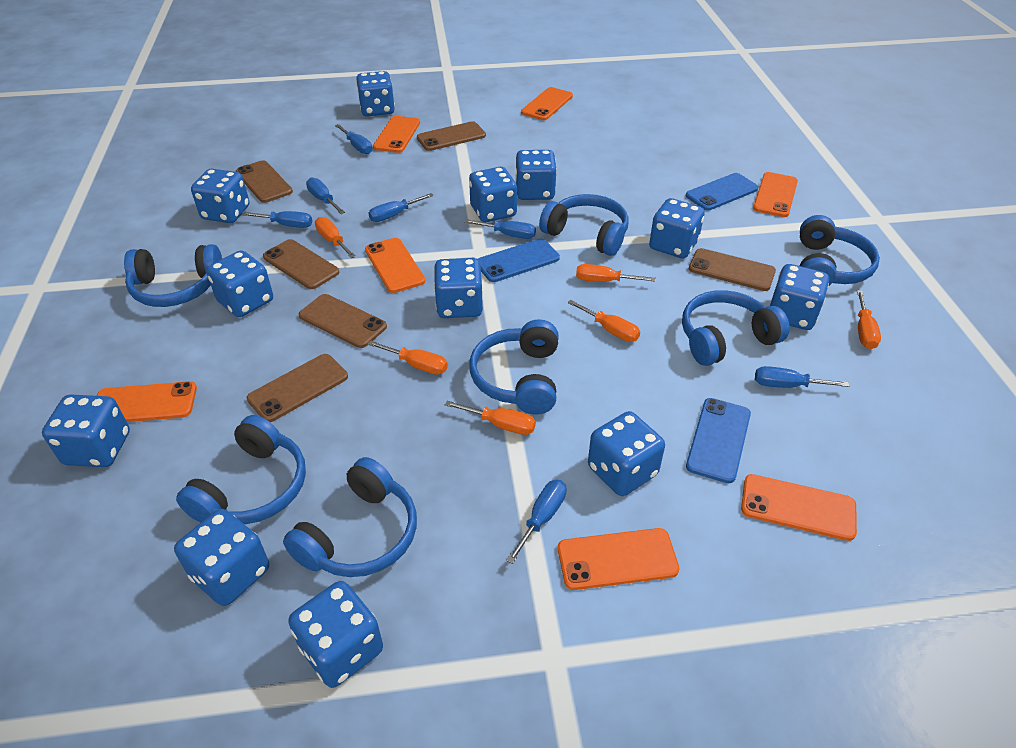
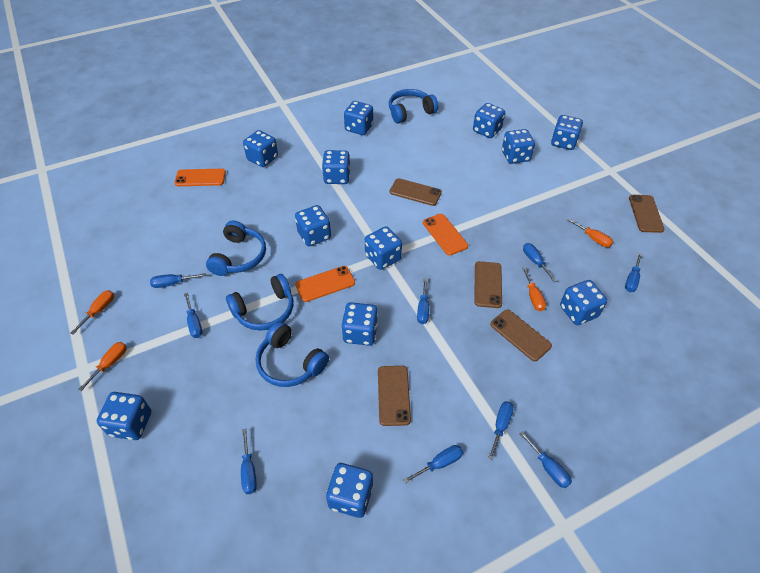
blue headphones: 7 -> 4
blue phone: 3 -> 0
blue screwdriver: 7 -> 9
brown phone: 6 -> 5
orange phone: 7 -> 3
orange screwdriver: 6 -> 4

